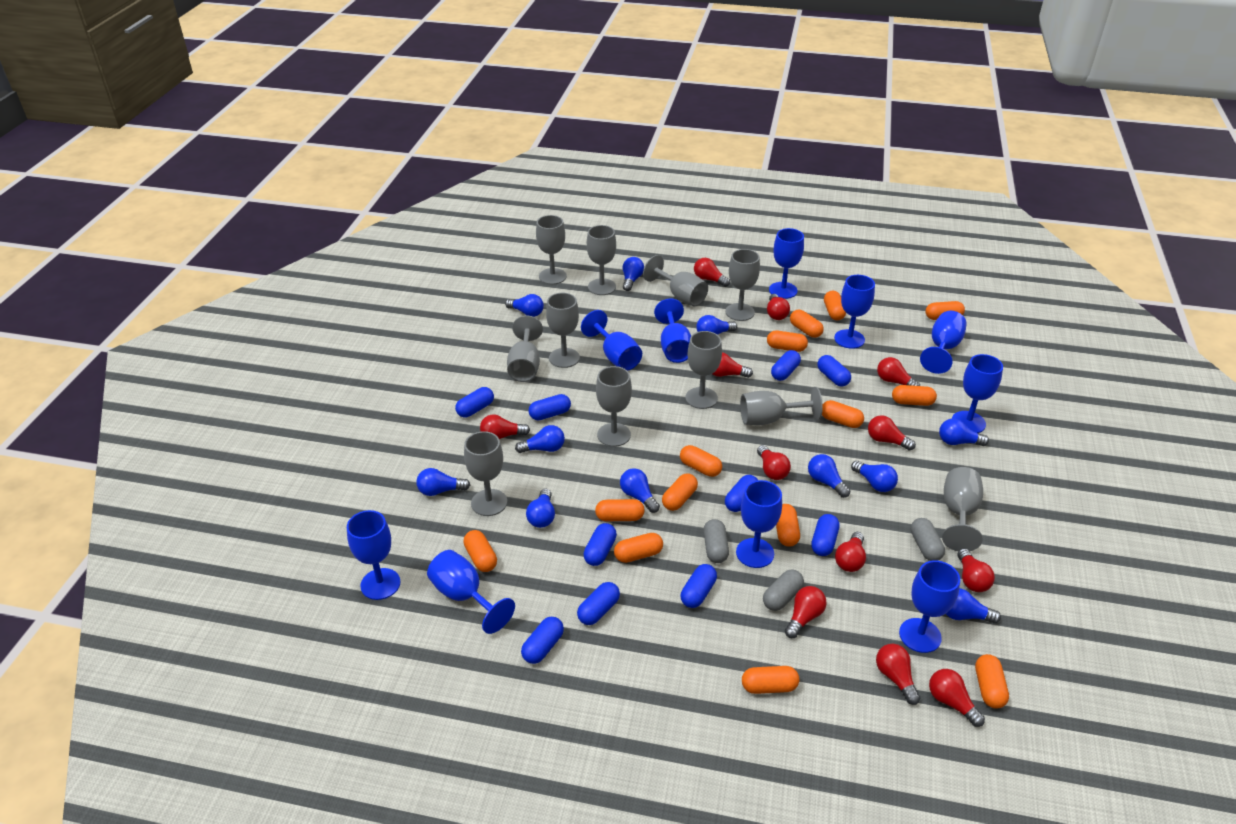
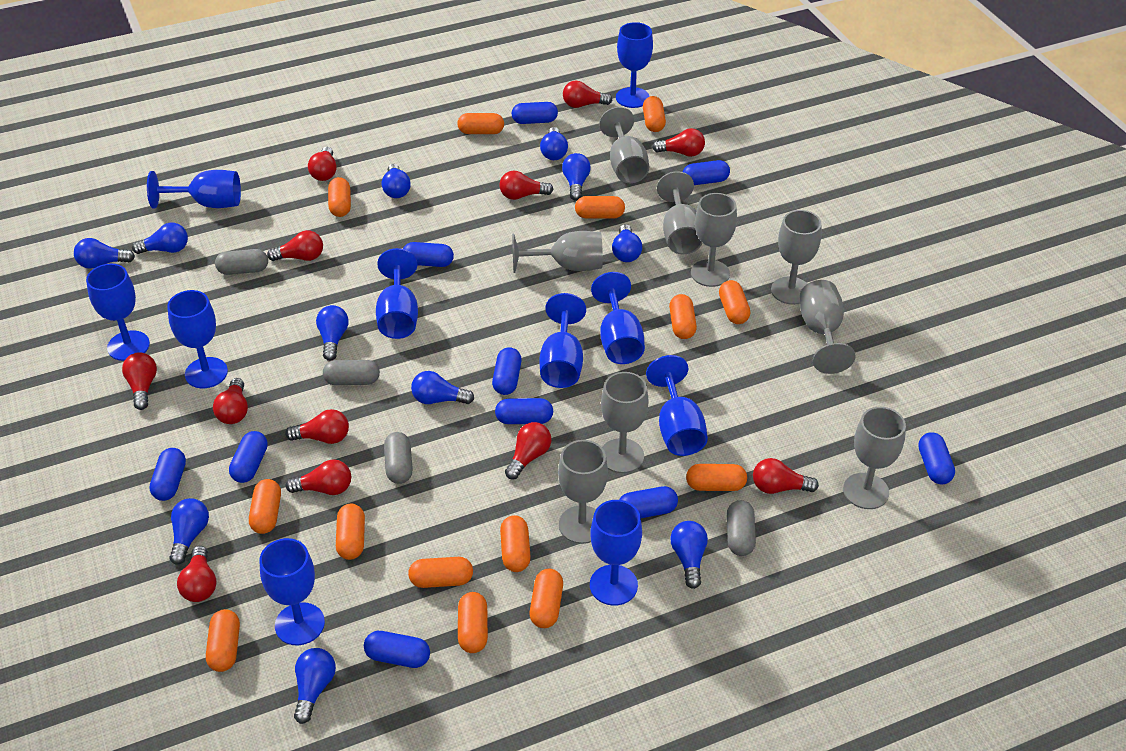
grey capsule: 3 -> 4
grey goblet: 11 -> 9

